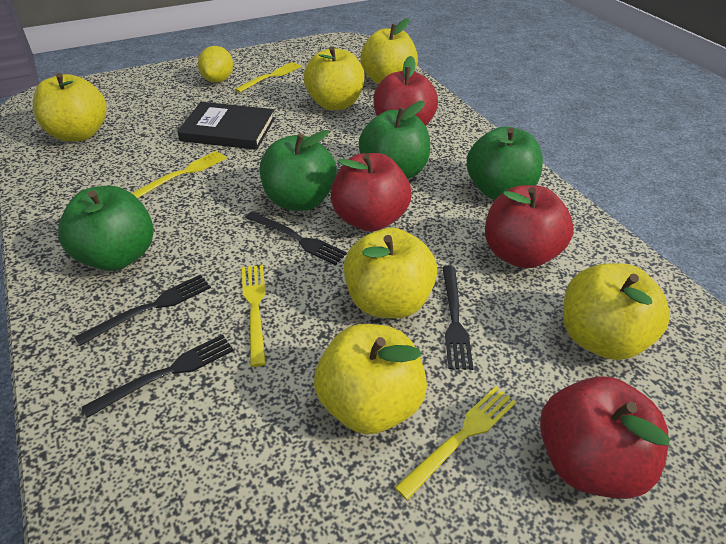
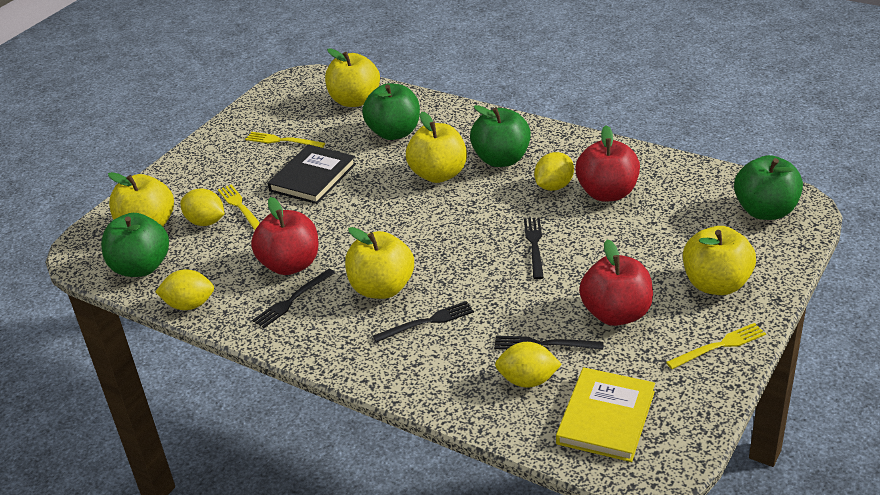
red apple: 4 -> 3
yellow apple: 6 -> 5
yellow book: 0 -> 1
yellow fork: 4 -> 3
yellow lemon: 1 -> 4

